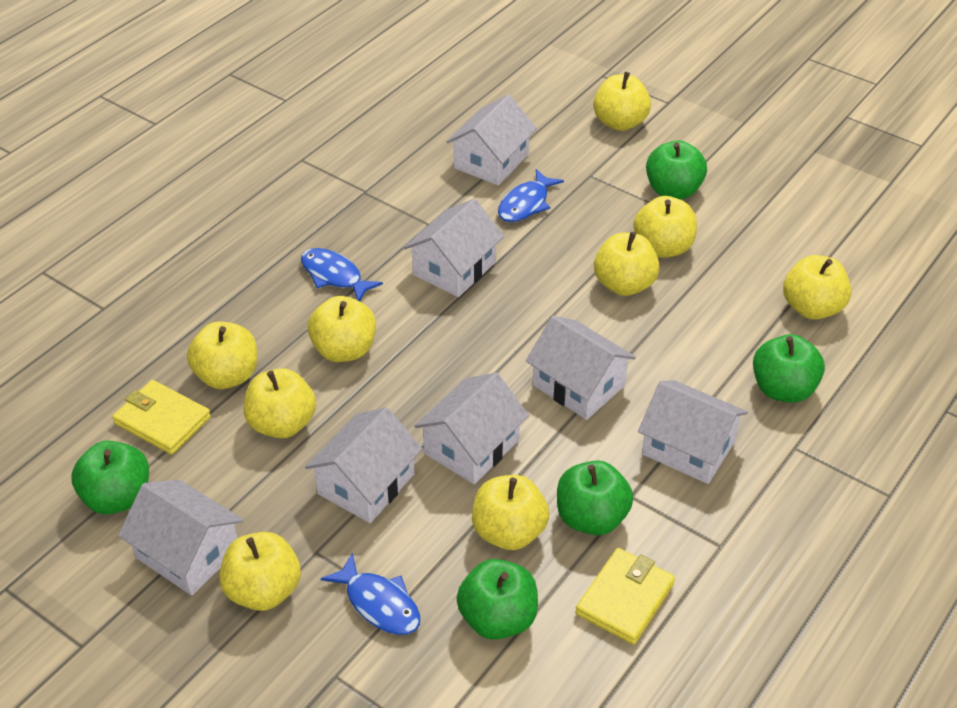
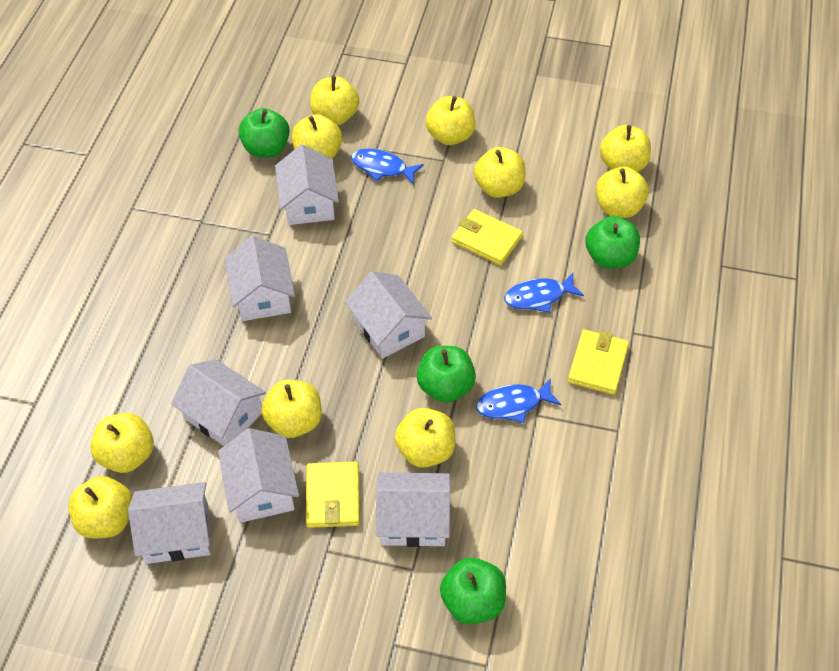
green apple: 5 -> 4
yellow apple: 9 -> 10
yellow wallet: 2 -> 3

